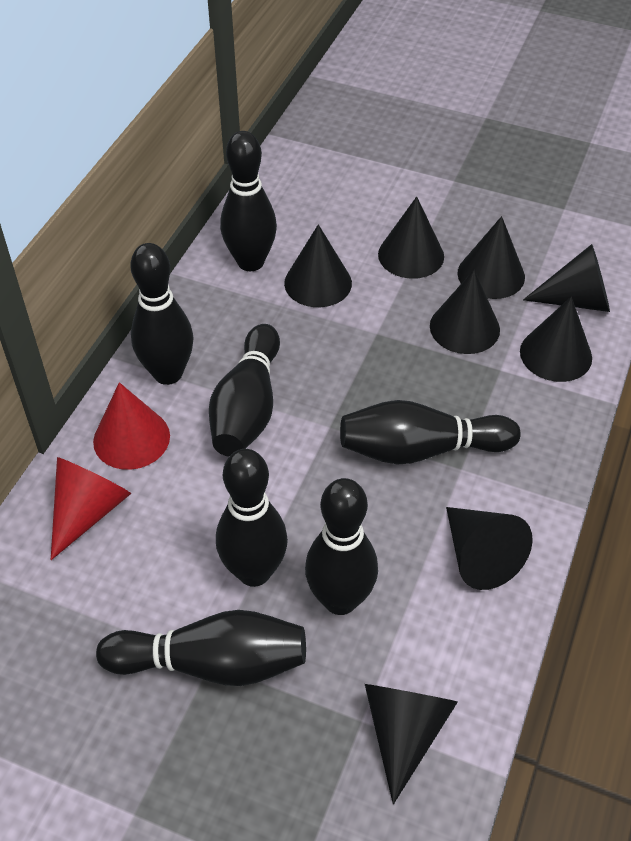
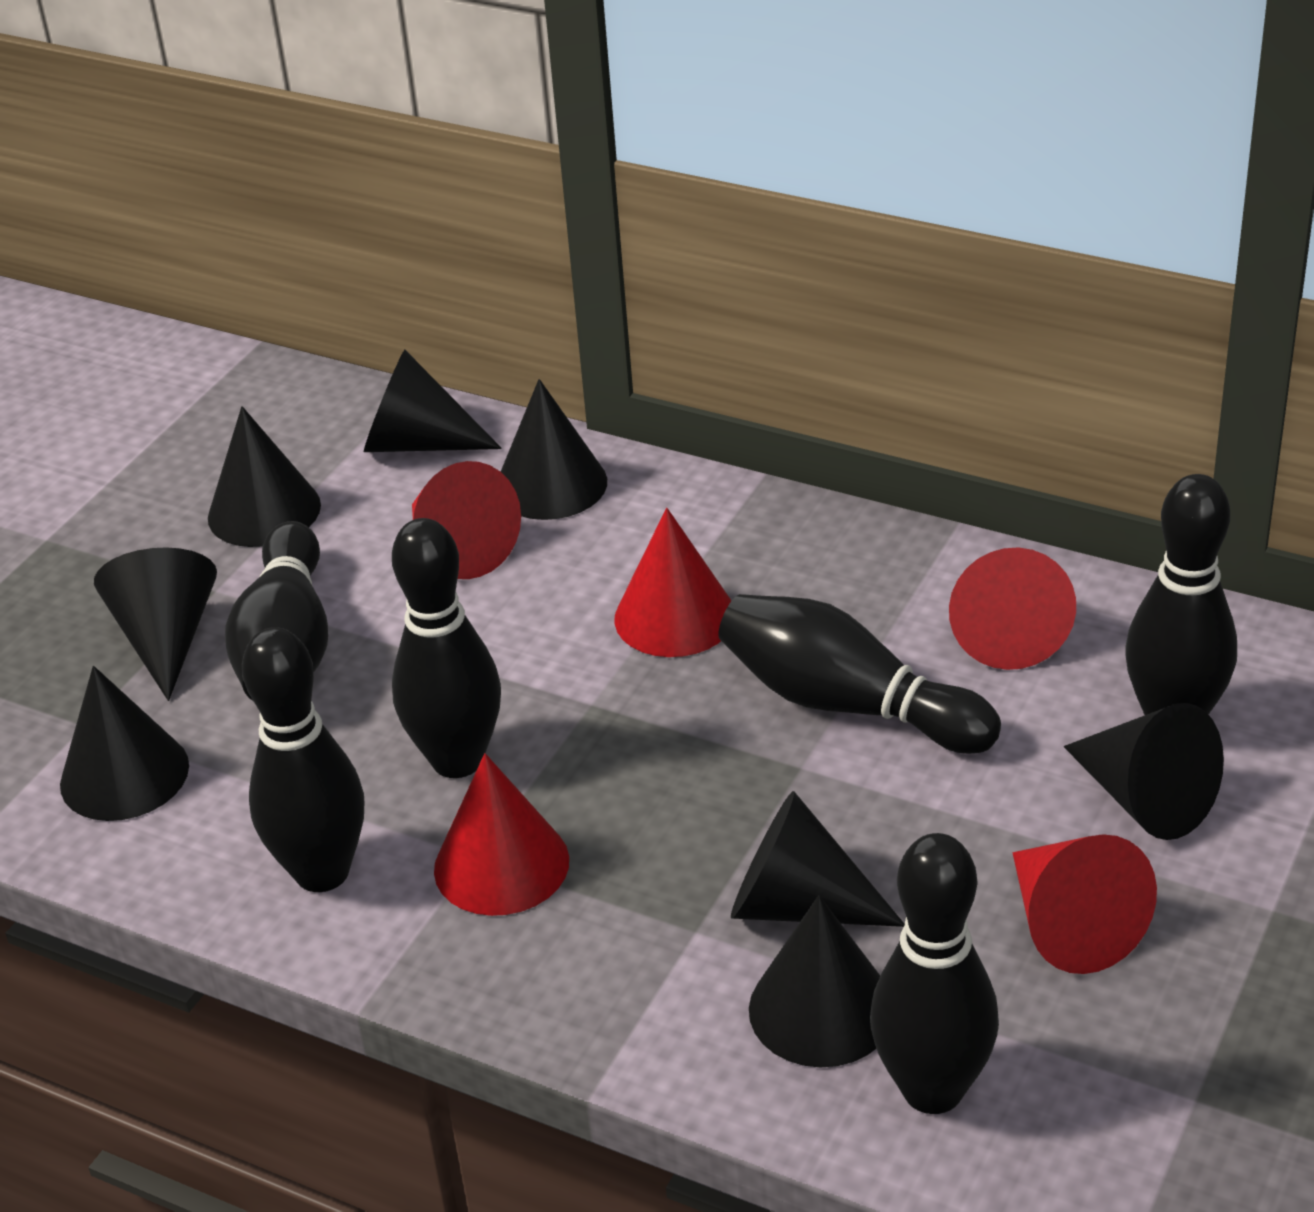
black bowling pin: 7 -> 6
red cone: 2 -> 5

